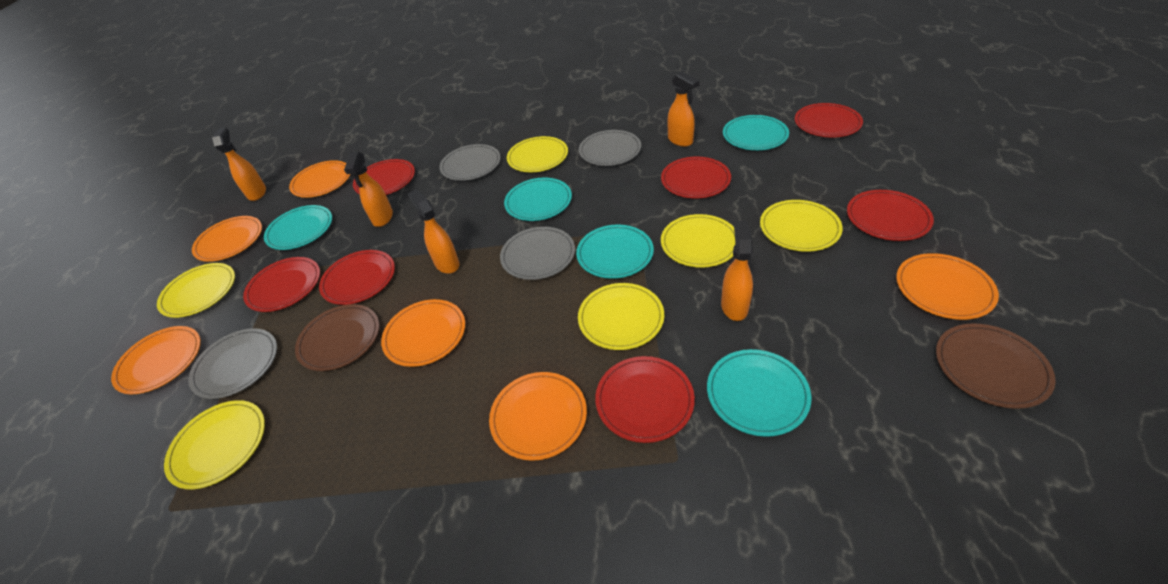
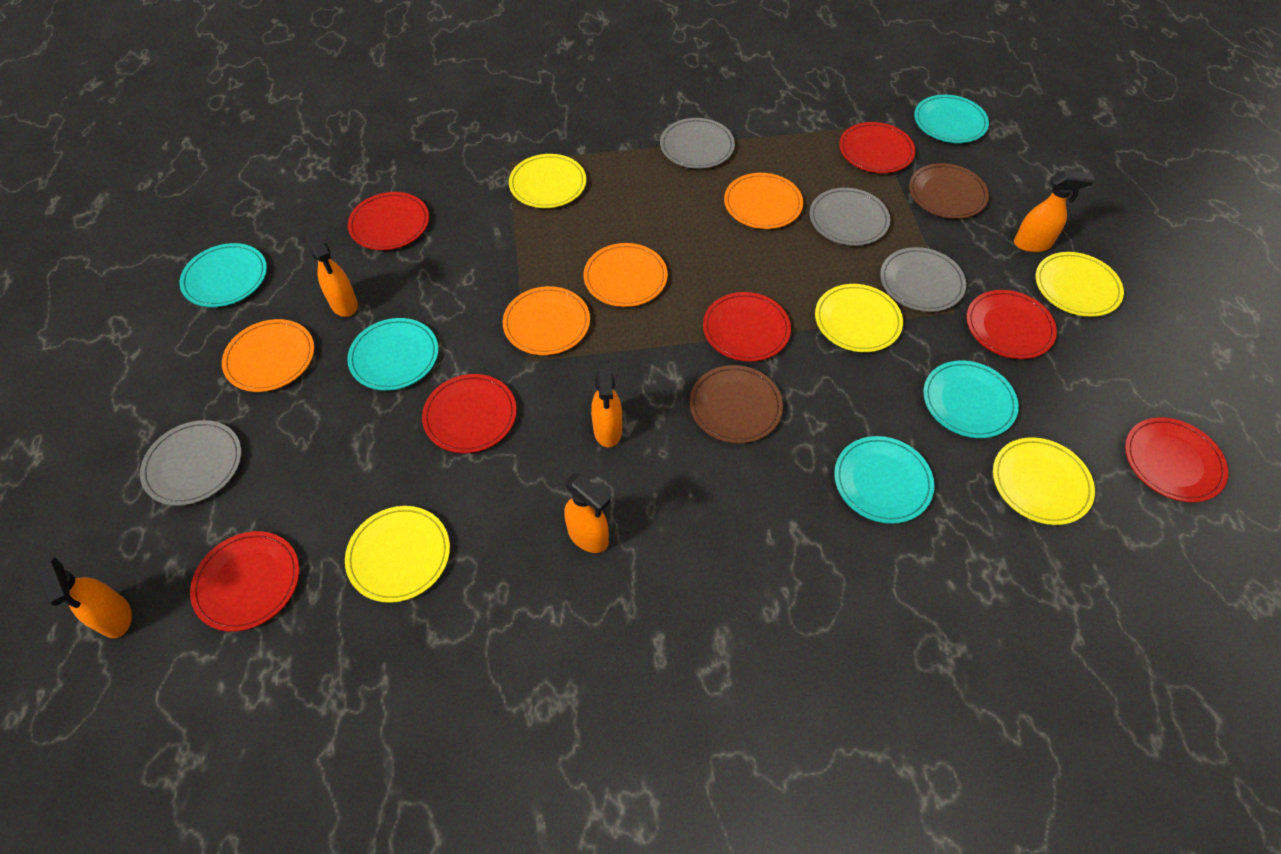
orange plate: 6 -> 4
yellow plate: 6 -> 5

